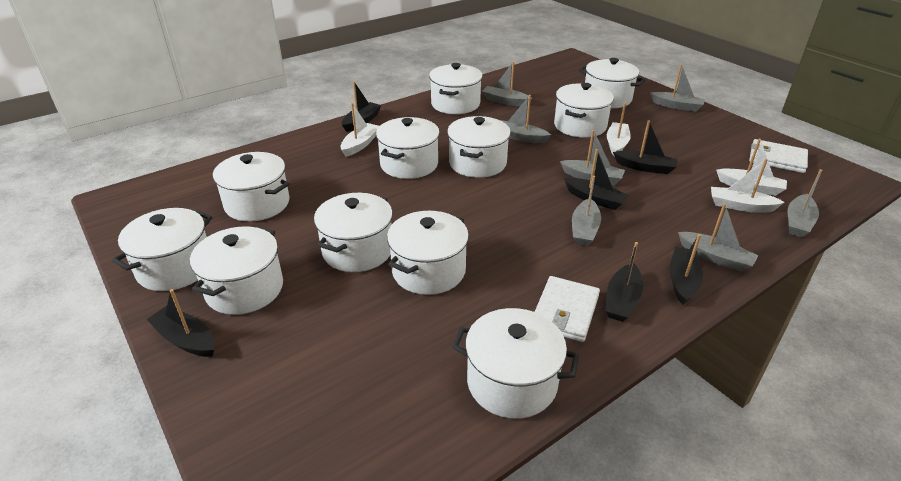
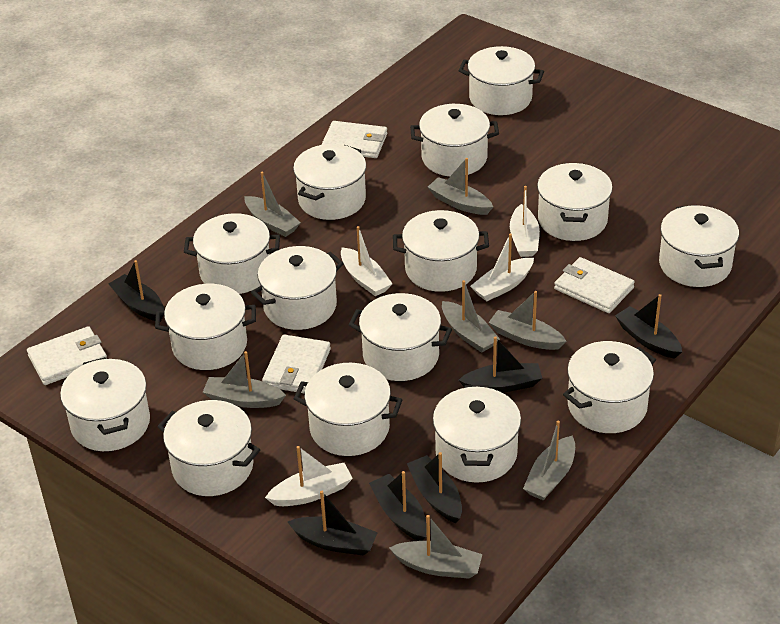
white pot: 11 -> 15
white wallet: 2 -> 4

